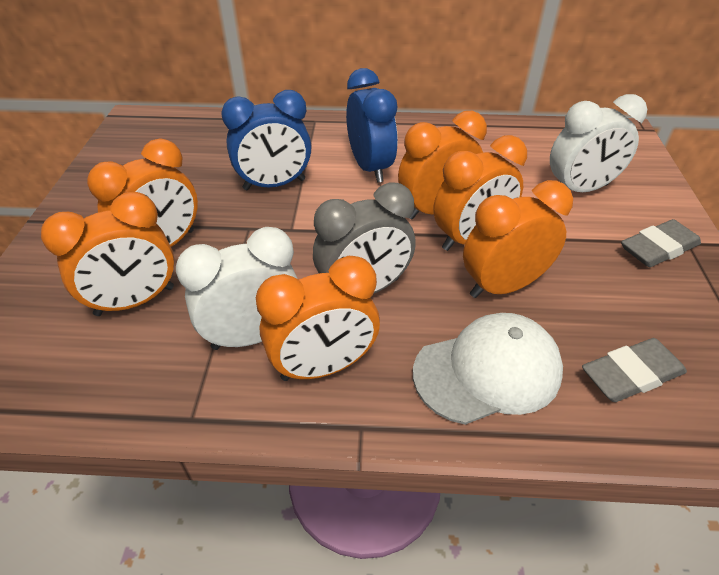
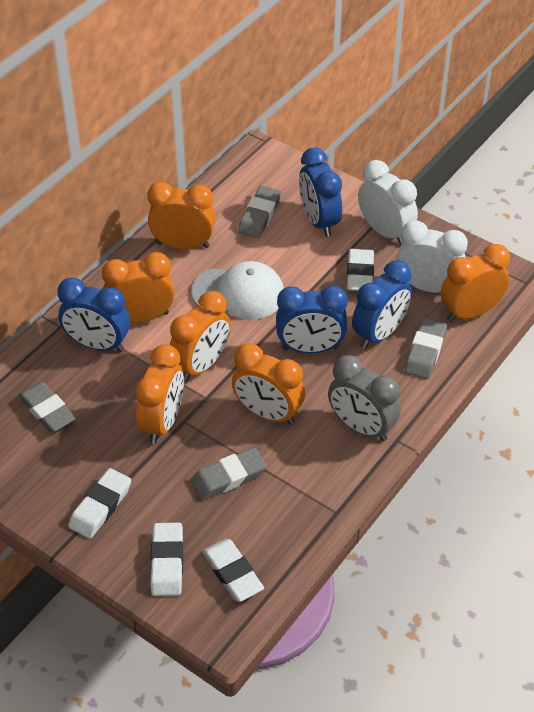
blue clock: 2 -> 4
grey eraser: 2 -> 4
white eraser: 0 -> 4

